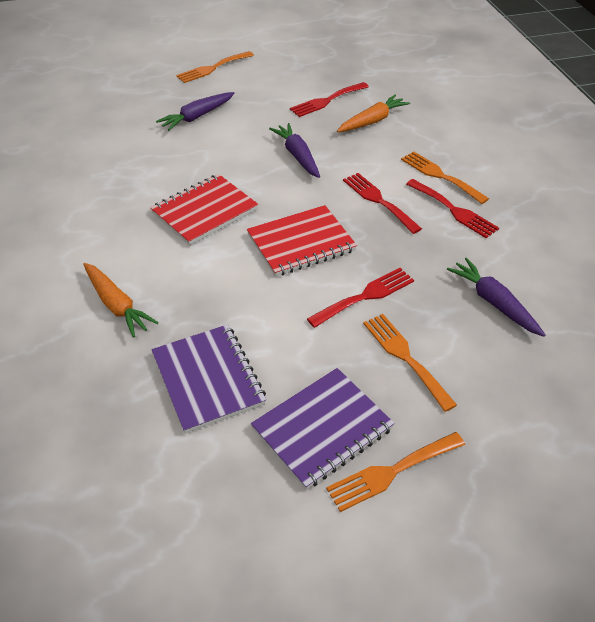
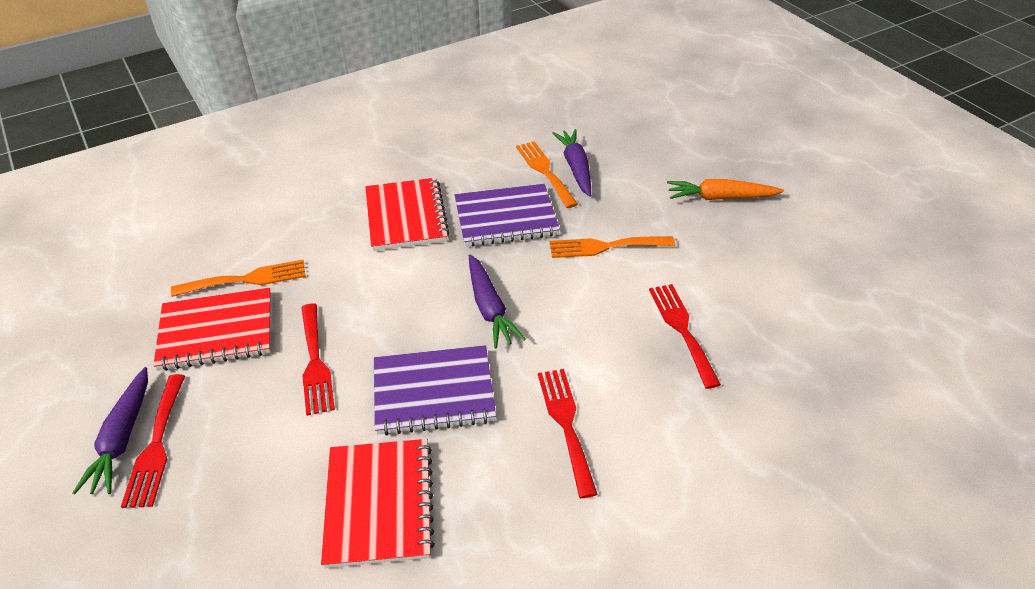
orange carrot: 2 -> 1
orange fork: 4 -> 3
red notebook: 2 -> 3

